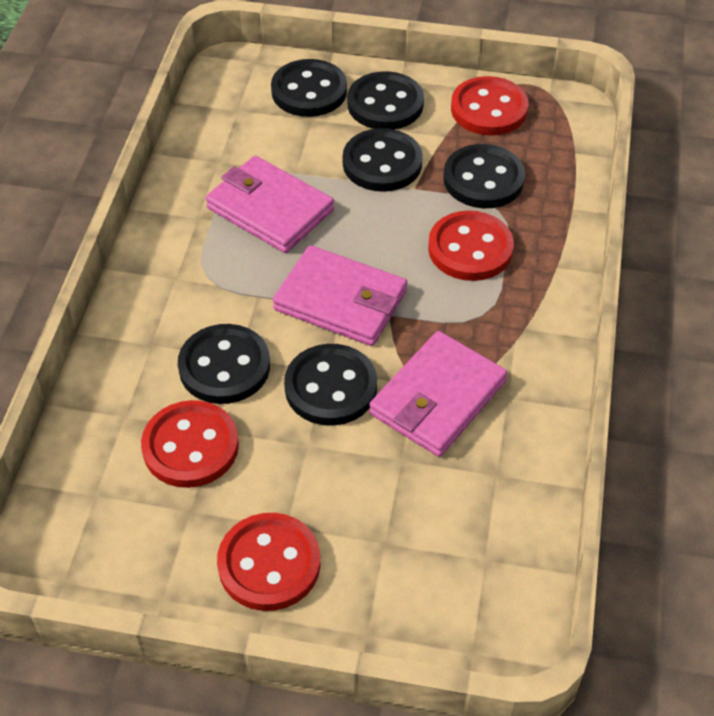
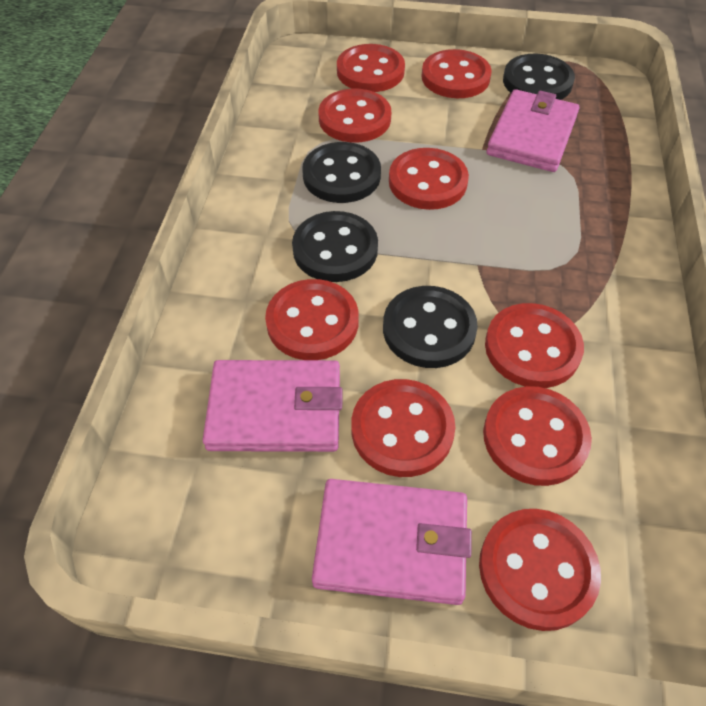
black button: 6 -> 4
red button: 4 -> 9

